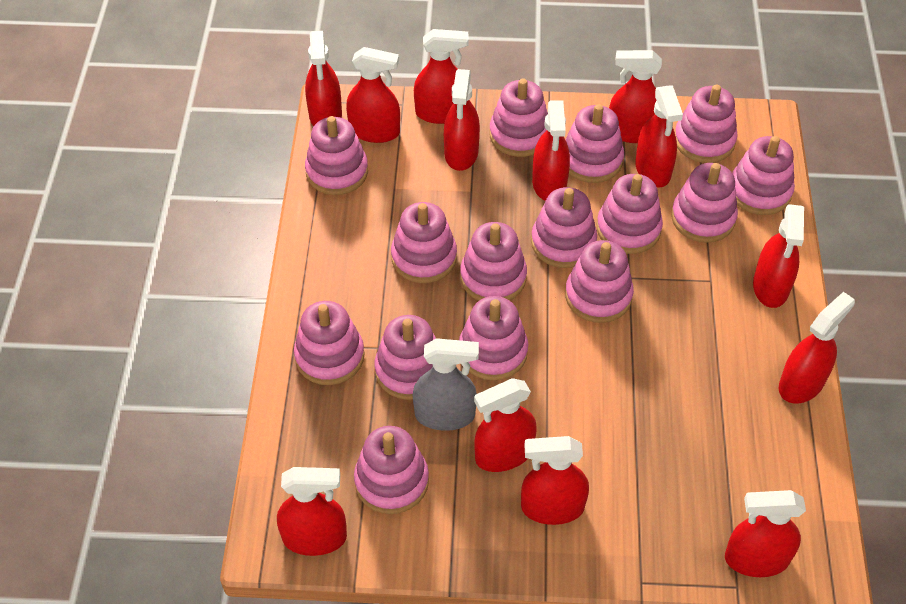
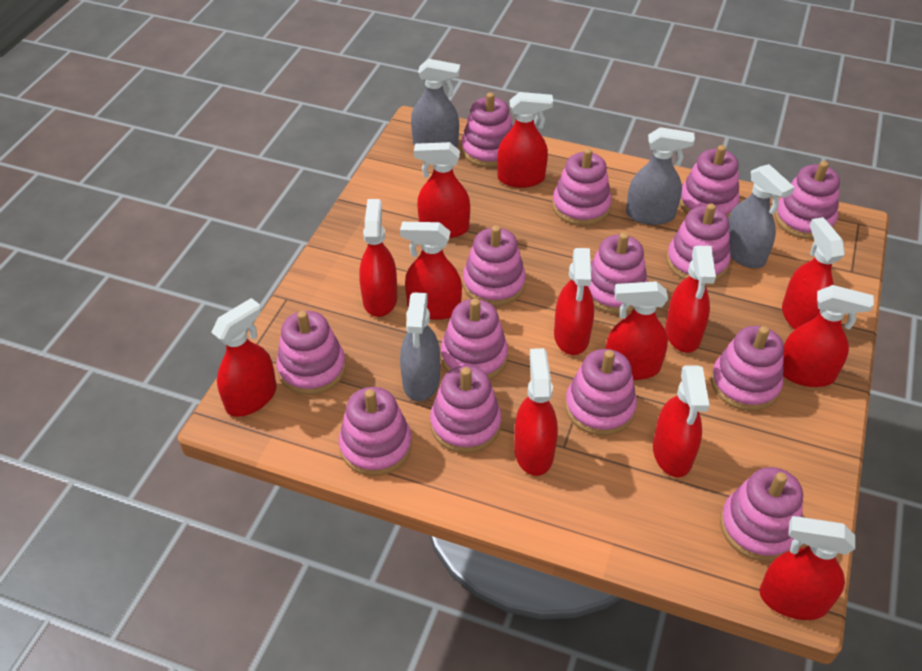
grey spray bottle: 1 -> 4
pink stacking toy: 15 -> 14

